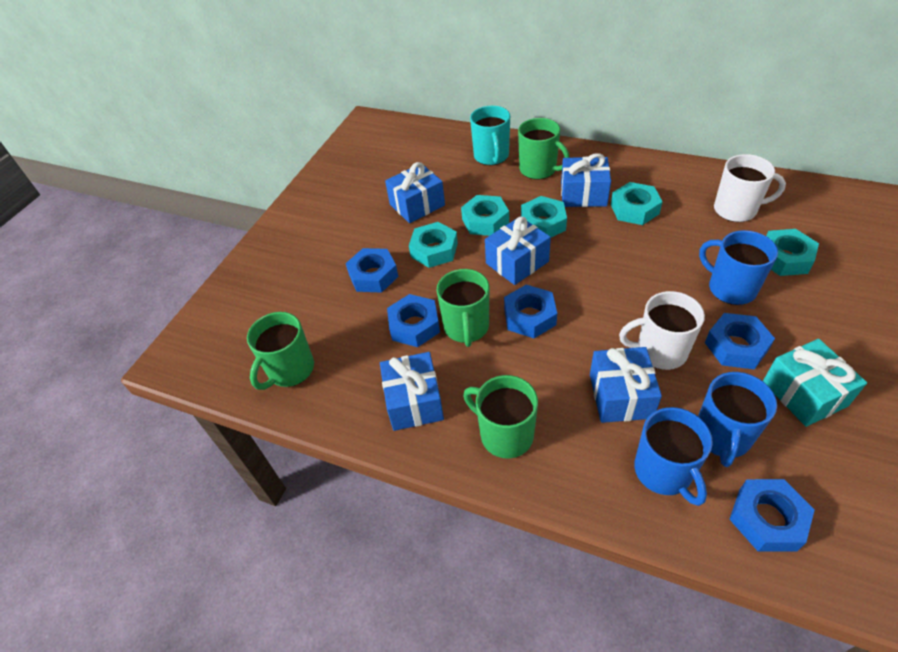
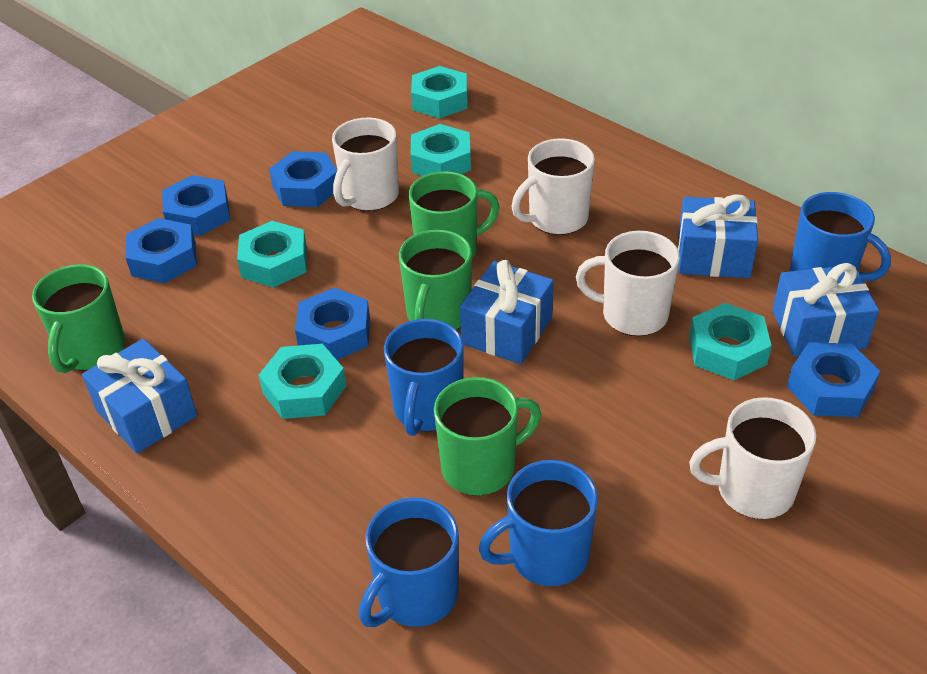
blue gift: 5 -> 4
blue mug: 3 -> 4
turquoise gift: 1 -> 0
turquoise mug: 1 -> 0
white mug: 2 -> 4

